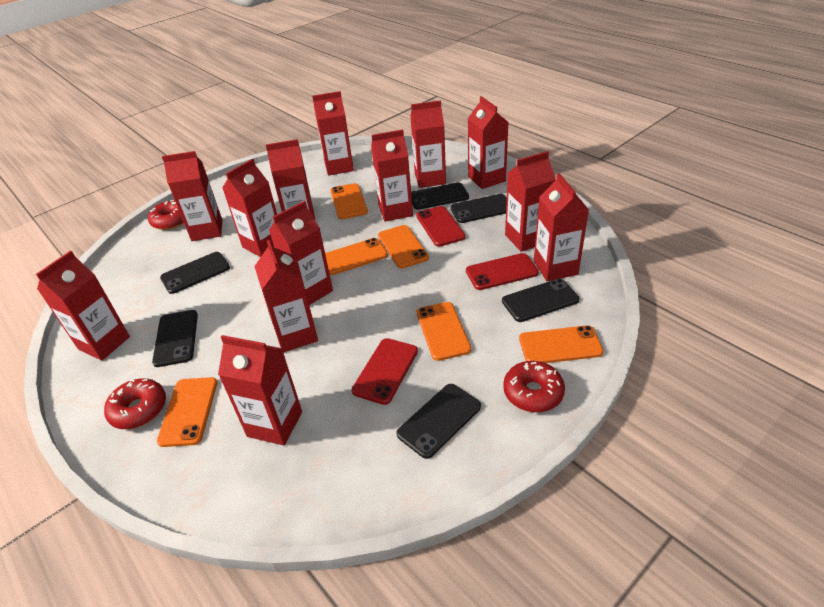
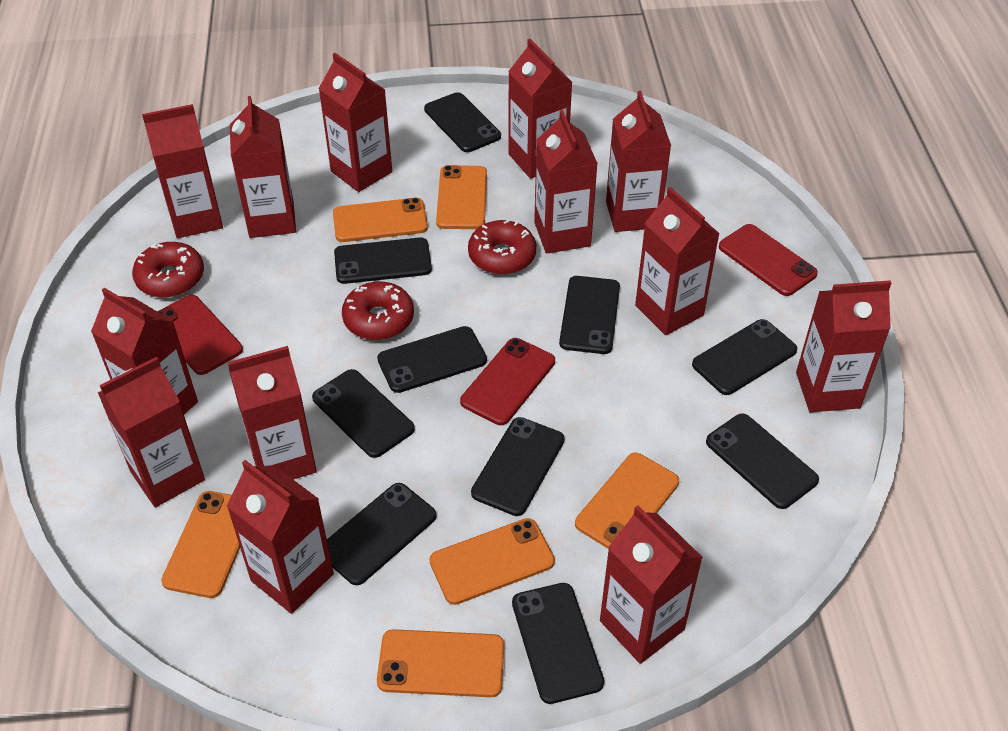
black phone: 6 -> 10

